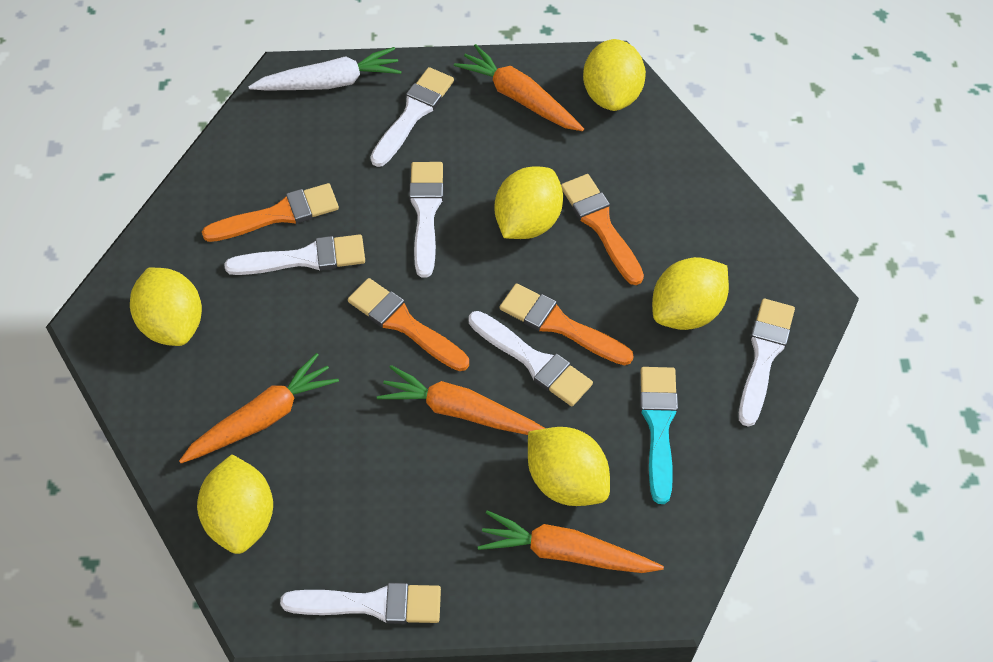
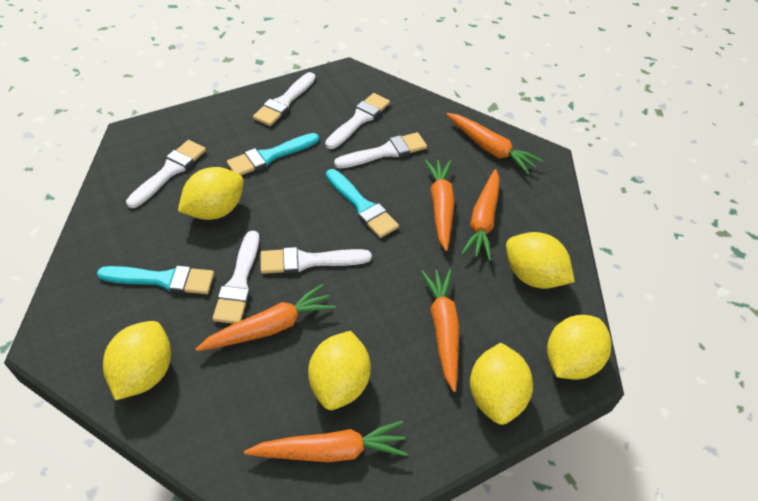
orange brush: 4 -> 0
orange carrot: 4 -> 6
turquoise brush: 1 -> 3
white carrot: 1 -> 0

